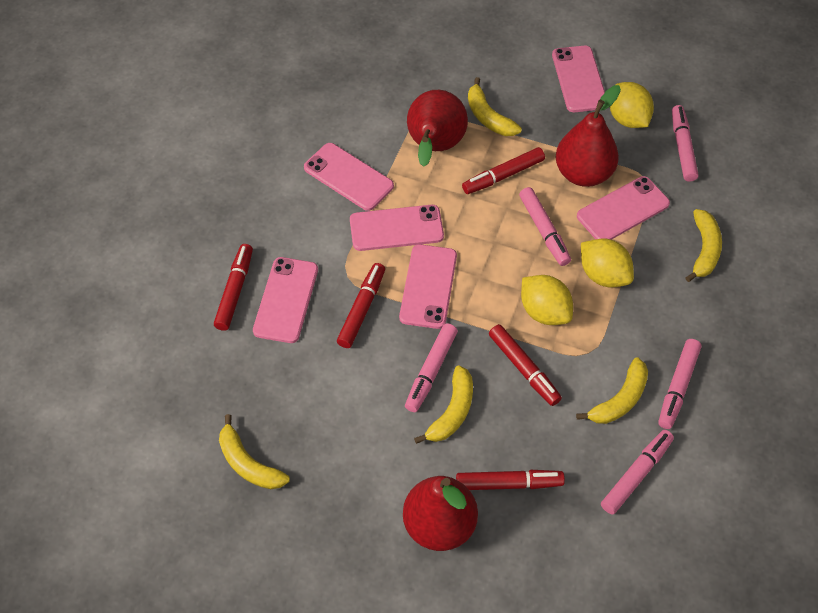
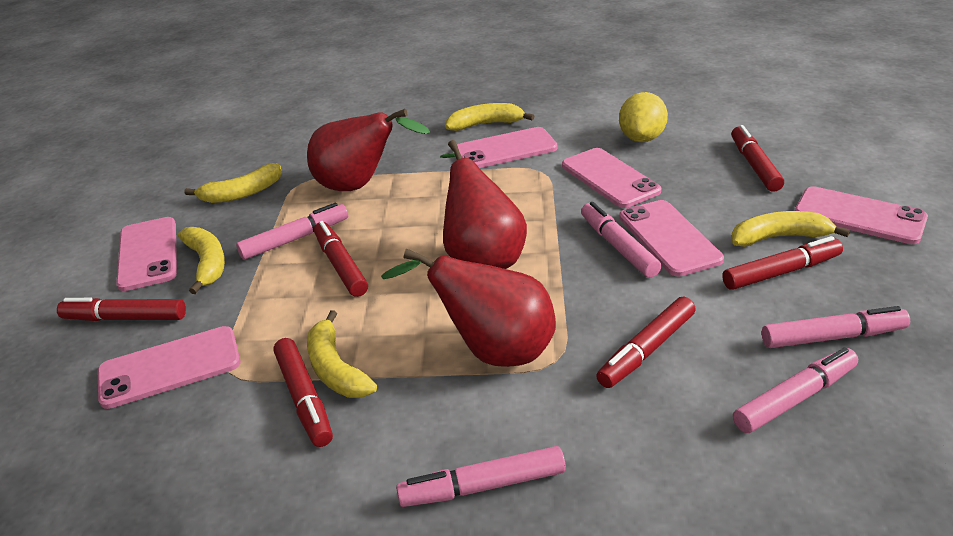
red marker: 5 -> 6
yellow lemon: 3 -> 1

